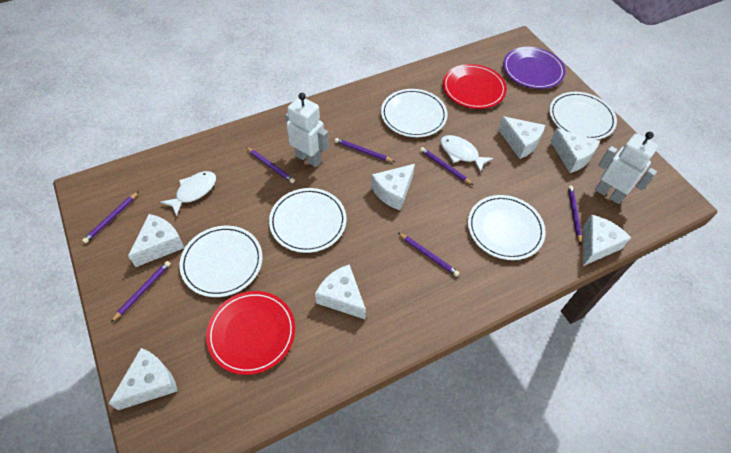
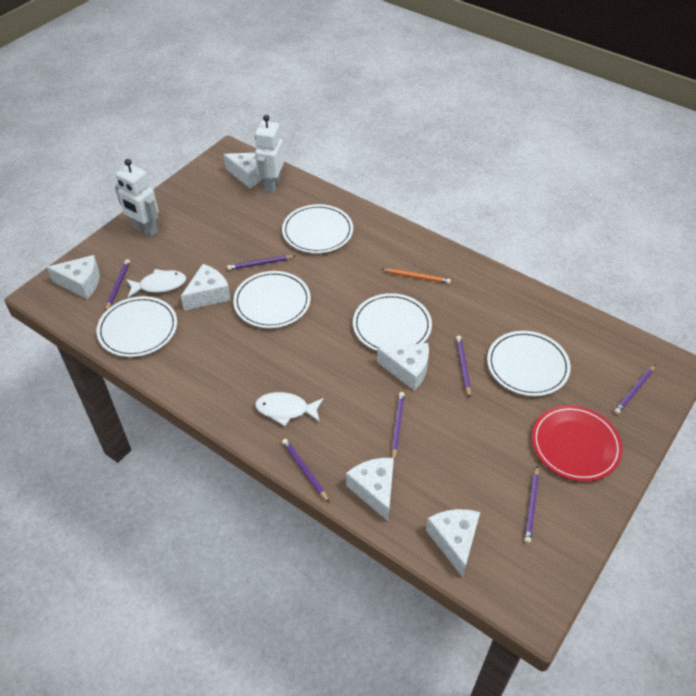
orange pencil: 0 -> 1
purple plate: 1 -> 0
red plate: 2 -> 1
white cheese: 7 -> 6

